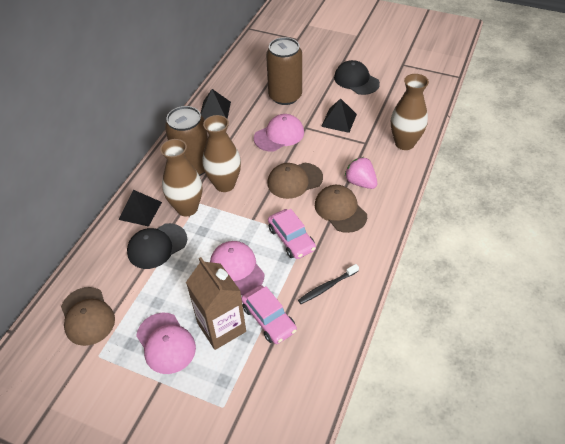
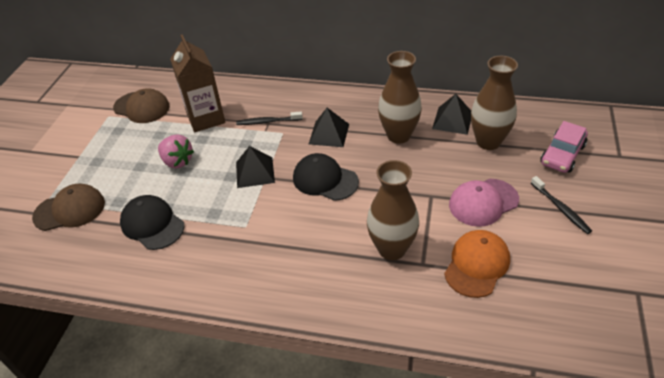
black toothbrush: 1 -> 2
brown can: 2 -> 0
brown cap: 3 -> 2
orange cap: 0 -> 1
pink cap: 3 -> 1
pink car: 2 -> 1

